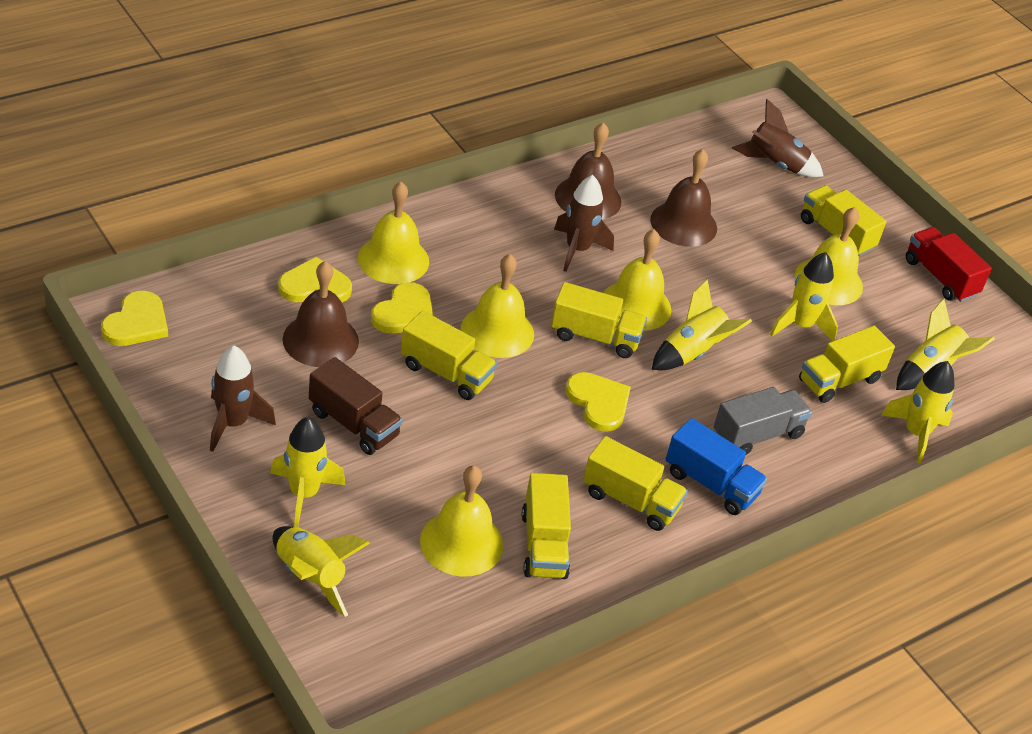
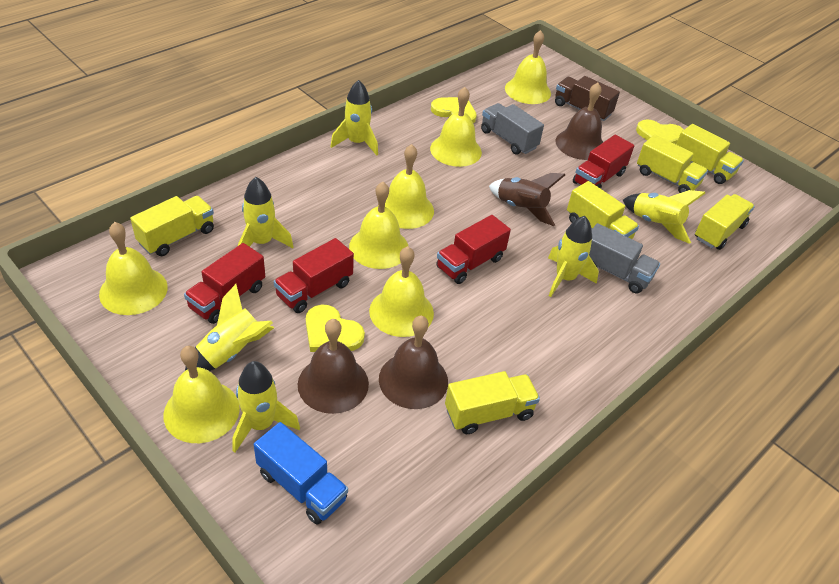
brown rocket: 3 -> 1
grey truck: 1 -> 2
red truck: 1 -> 4
yellow bell: 5 -> 7
yellow heart: 4 -> 3

